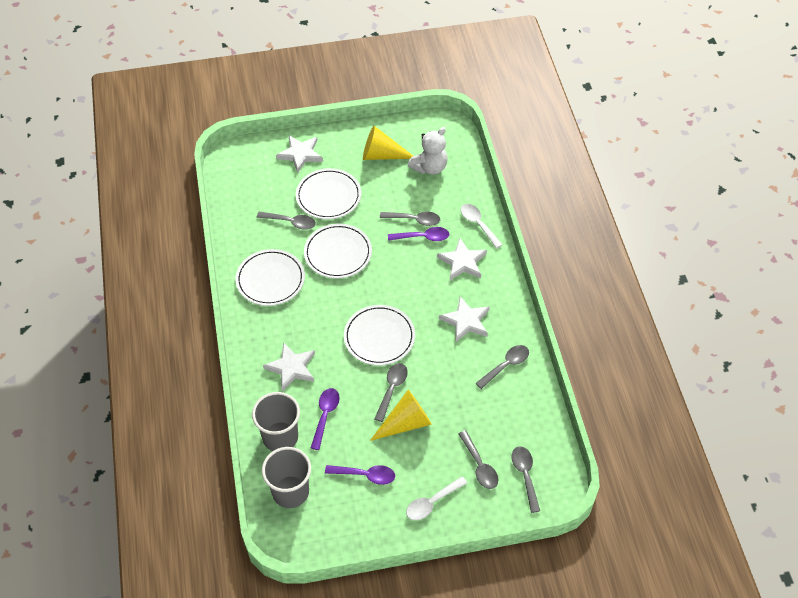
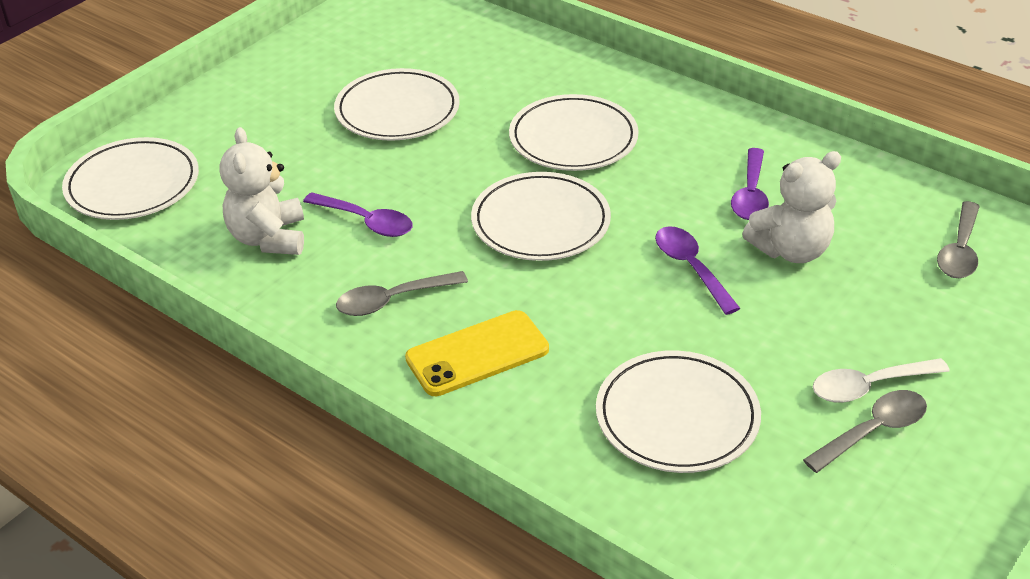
grey cup: 2 -> 0
grey spoon: 6 -> 3
white plate: 4 -> 5
white spoon: 2 -> 1
white star: 4 -> 0
white teddy bear: 1 -> 2
yellow cone: 2 -> 0
yellow phone: 0 -> 1

